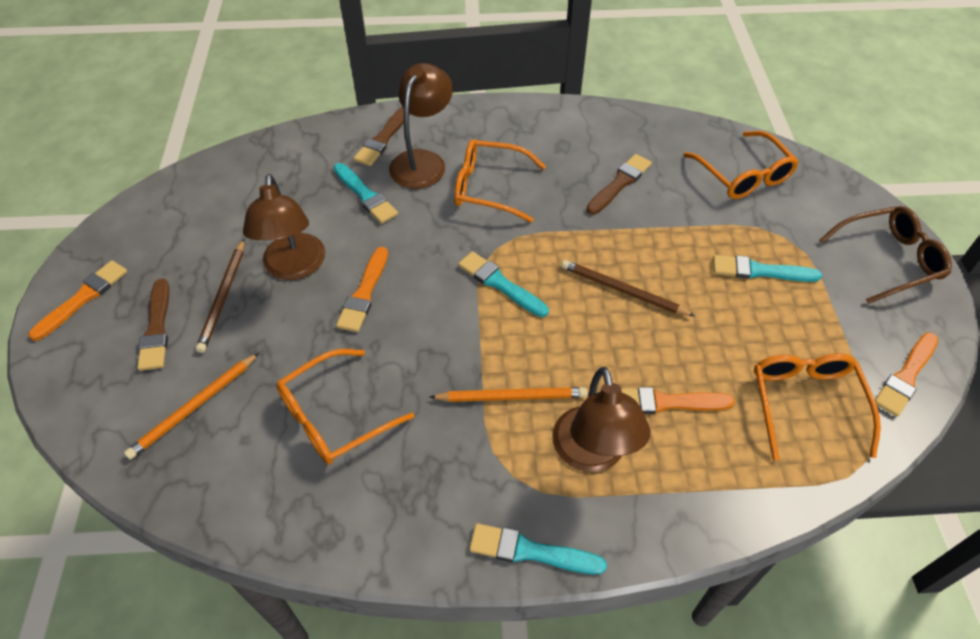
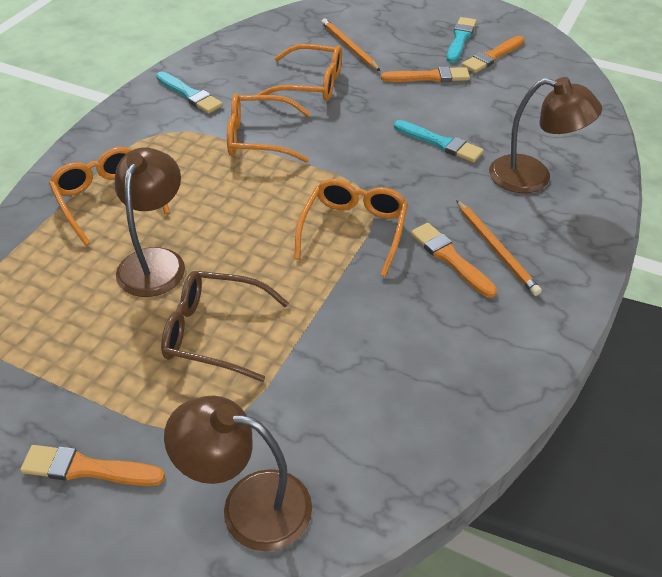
brown brush: 3 -> 0
brown pencil: 2 -> 0
turquoise brush: 4 -> 3

